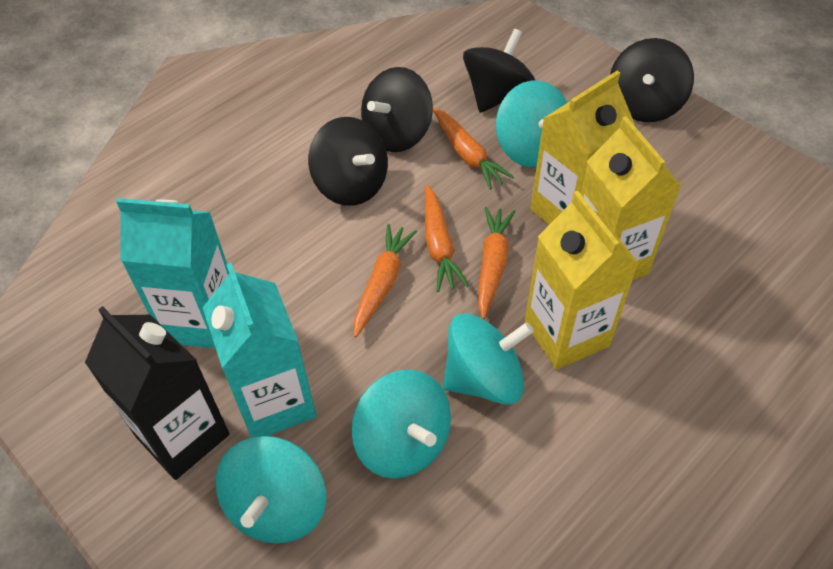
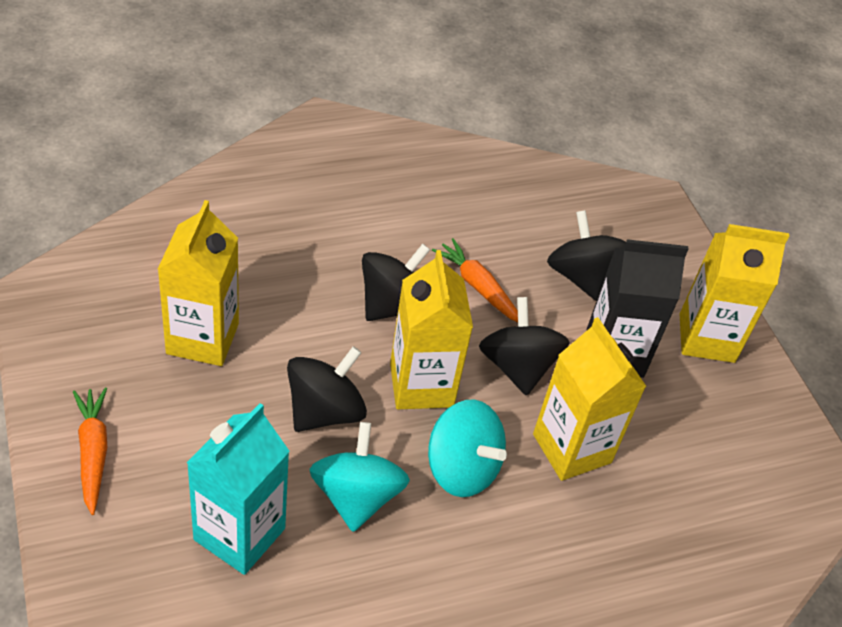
orange carrot: 4 -> 2
turquoise carton: 2 -> 1
turquoise spinning top: 4 -> 2
yellow carton: 3 -> 4

